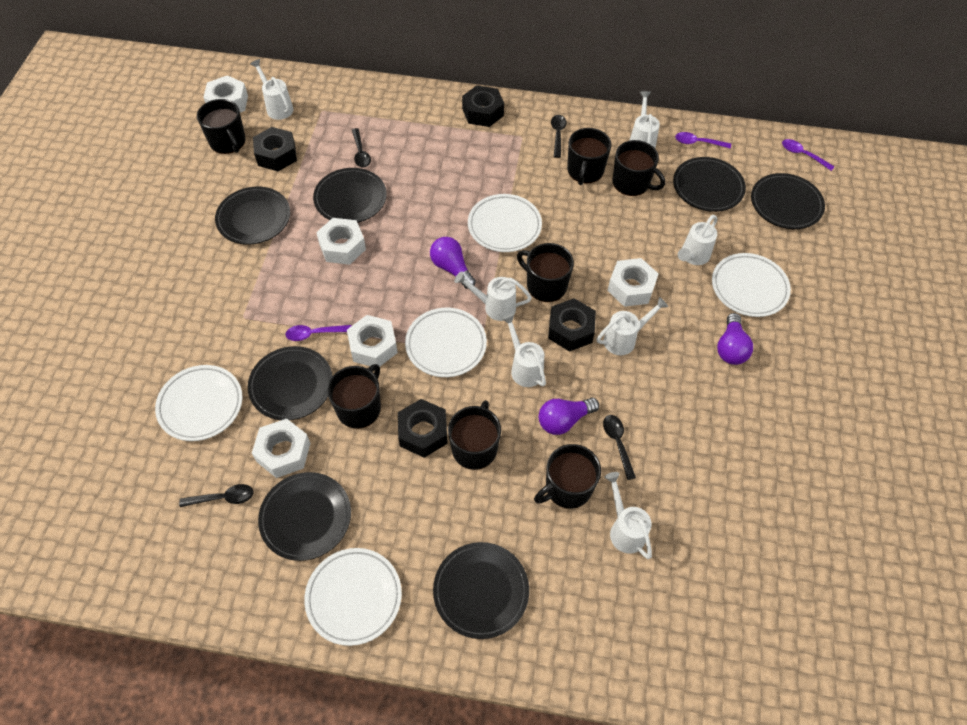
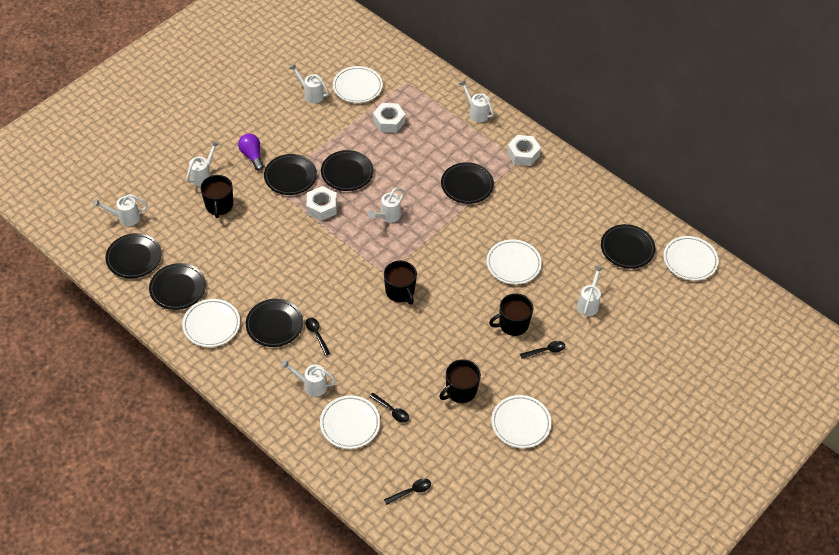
black mug: 7 -> 4
black nut: 4 -> 0
purple light bulb: 3 -> 1
purple spoon: 3 -> 0
white nut: 5 -> 3
white plate: 5 -> 6

